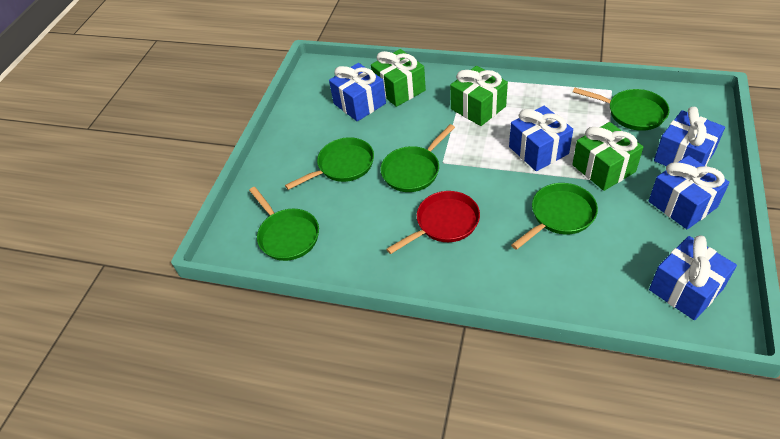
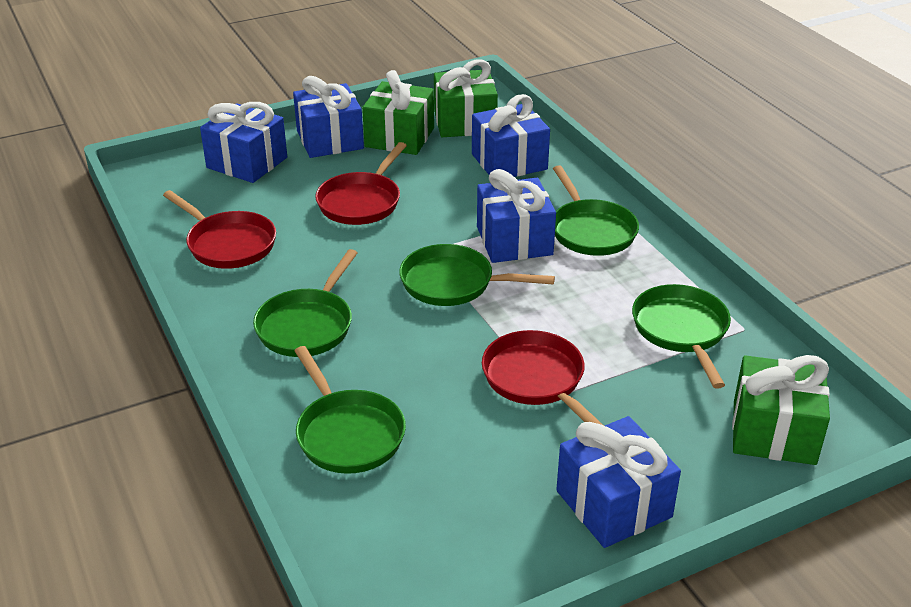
red pan: 1 -> 3

